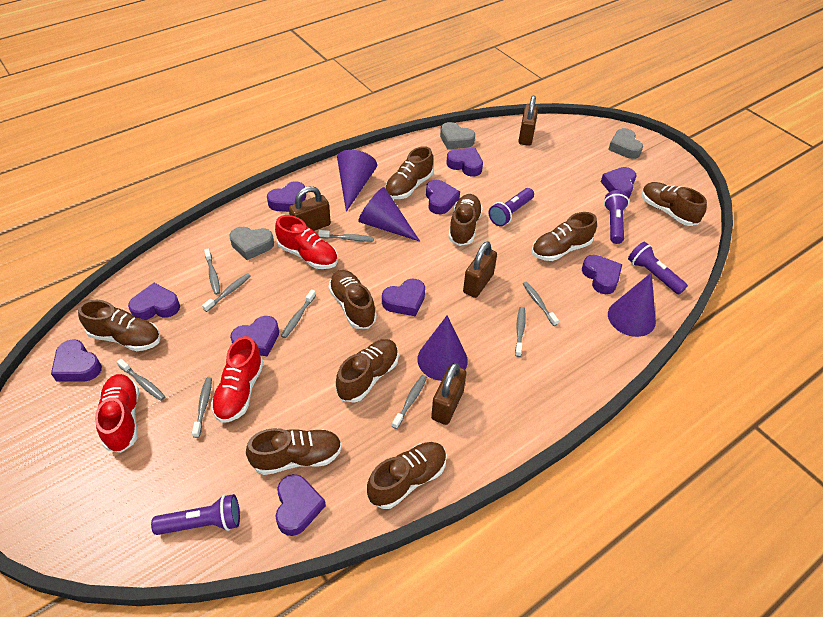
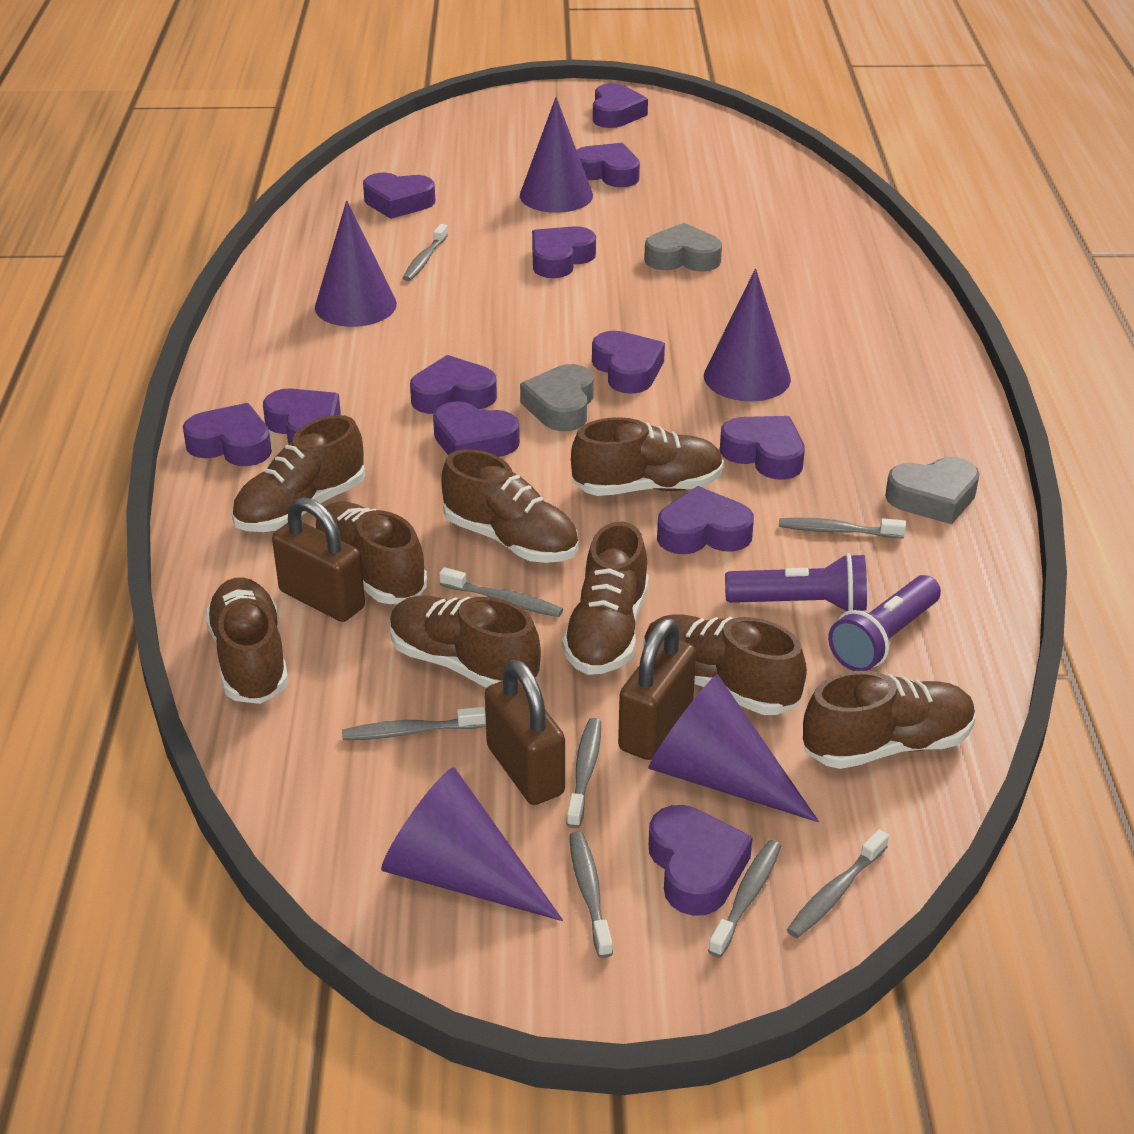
brown padlock: 4 -> 3
grey toothbrush: 9 -> 8
purple cone: 4 -> 5
purple flashlight: 4 -> 2
purple heart: 10 -> 12
red shoe: 3 -> 0

